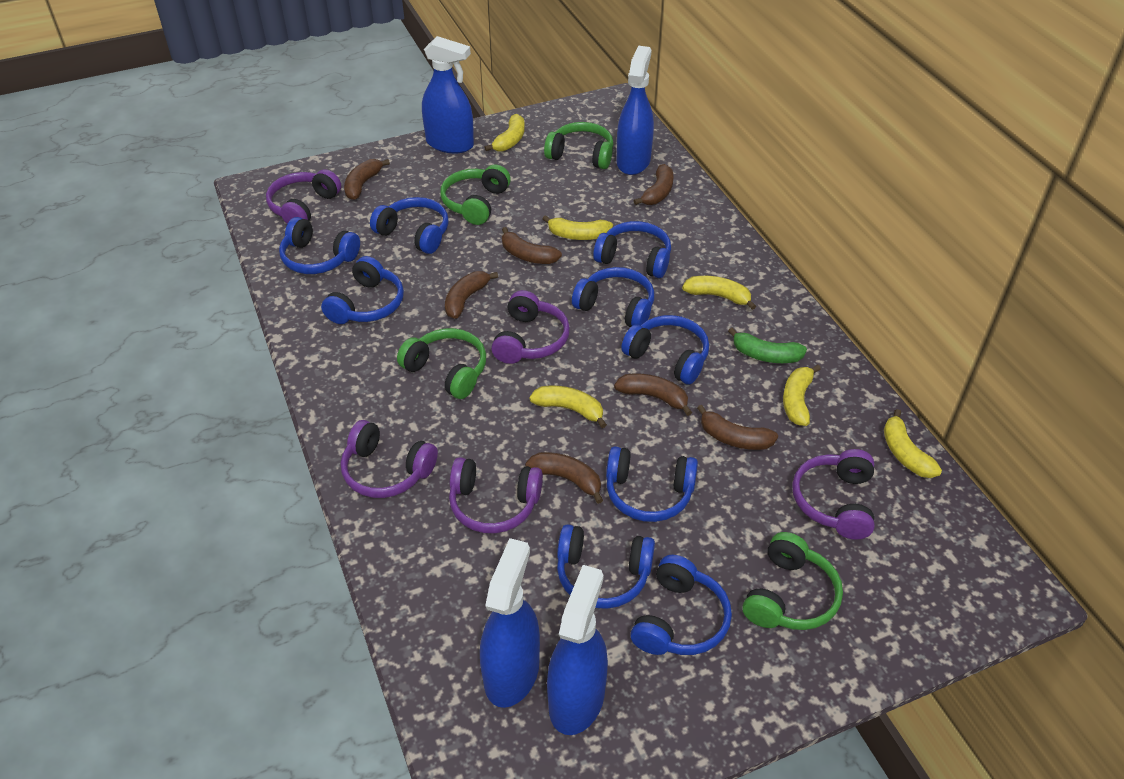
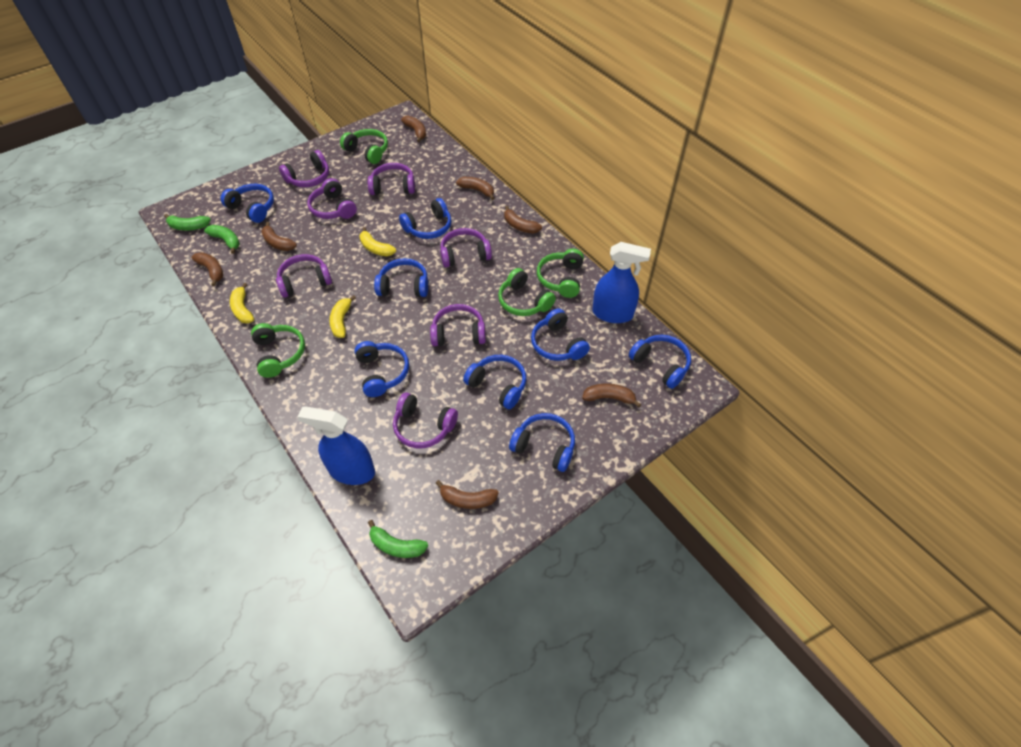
blue headphones: 9 -> 8
blue spray bottle: 4 -> 2
green banana: 1 -> 3
purple headphones: 5 -> 7
yellow banana: 6 -> 3

